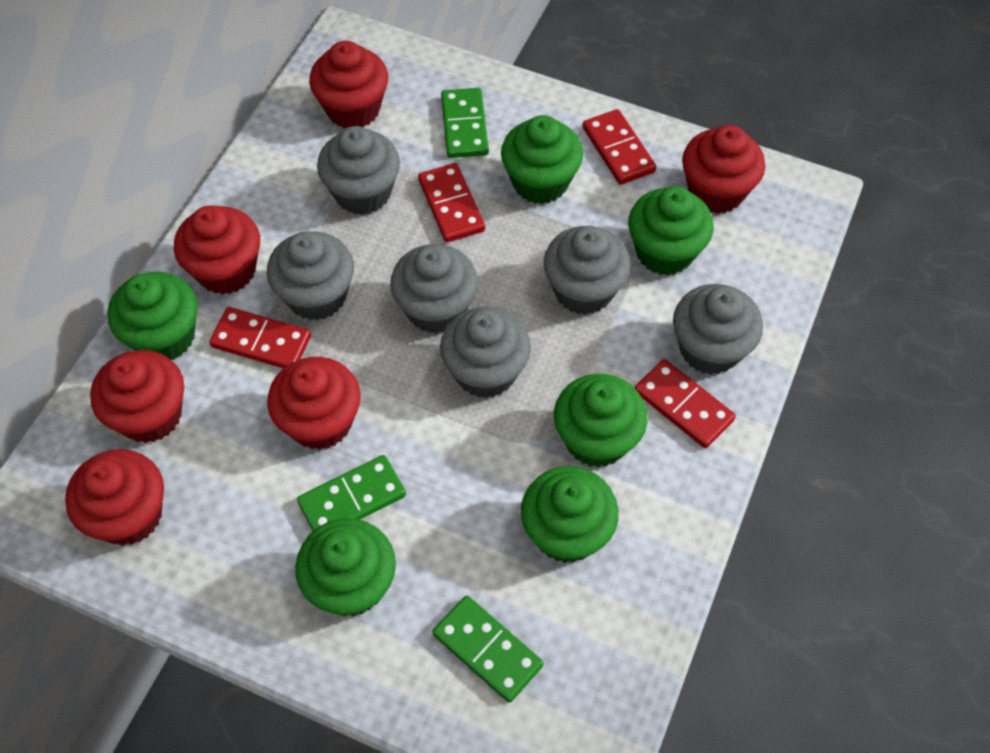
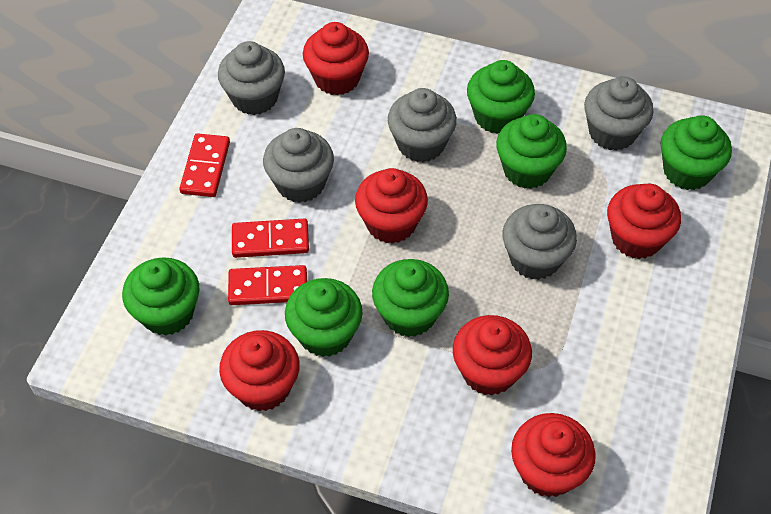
green domino: 3 -> 0
grey cupcake: 6 -> 5
red domino: 4 -> 3

